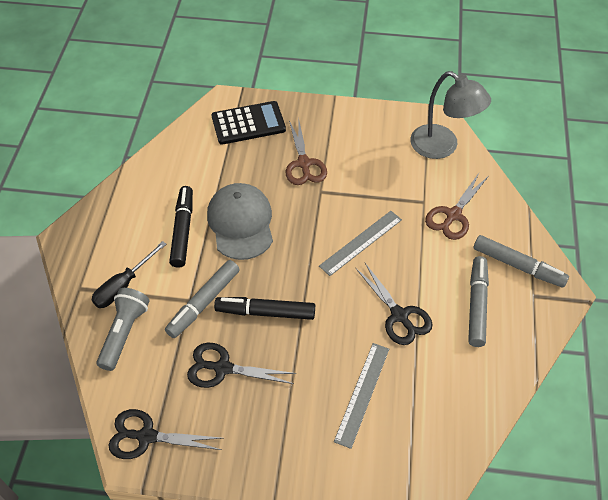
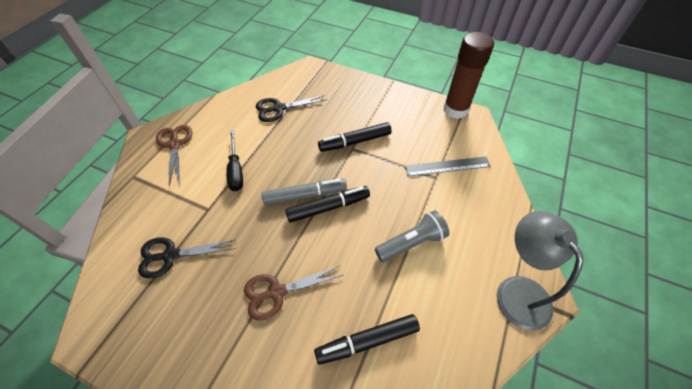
black calculator: 1 -> 0
black marker: 2 -> 3
black scissors: 3 -> 2
brown glue stick: 0 -> 1
grey cap: 1 -> 0
grey marker: 3 -> 1
grey ruler: 2 -> 1

